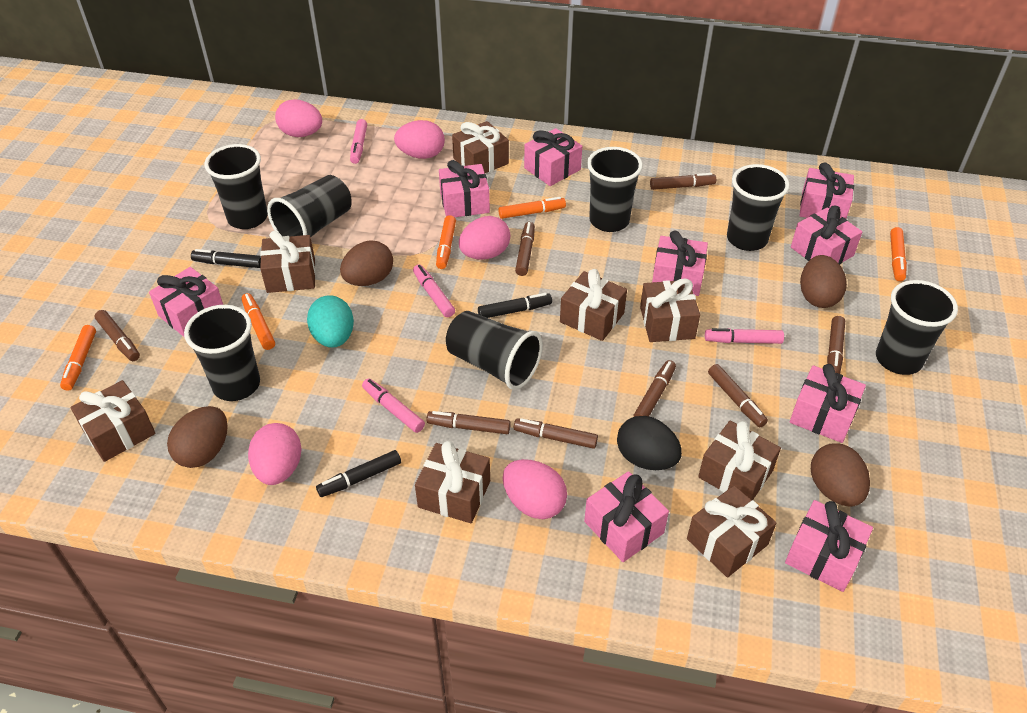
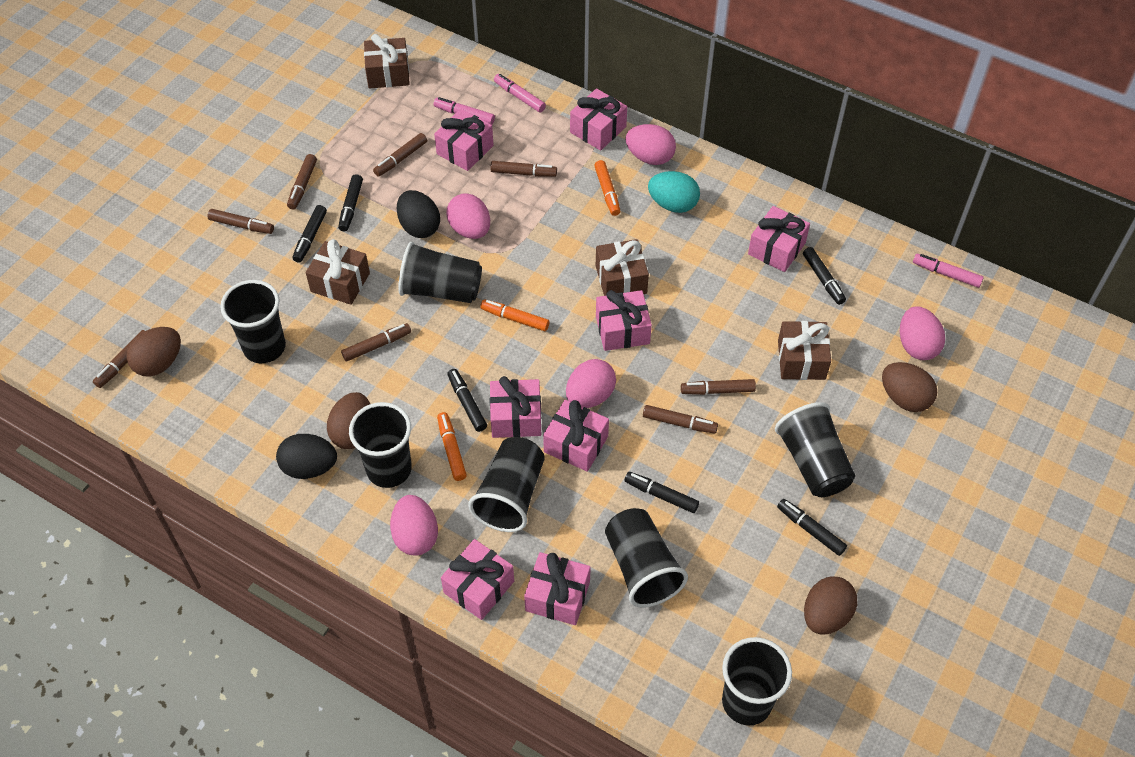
black egg: 1 -> 2
black marker: 3 -> 6
brown gift: 8 -> 4
orange marker: 5 -> 3
pink gift: 9 -> 8
pink marker: 4 -> 3

